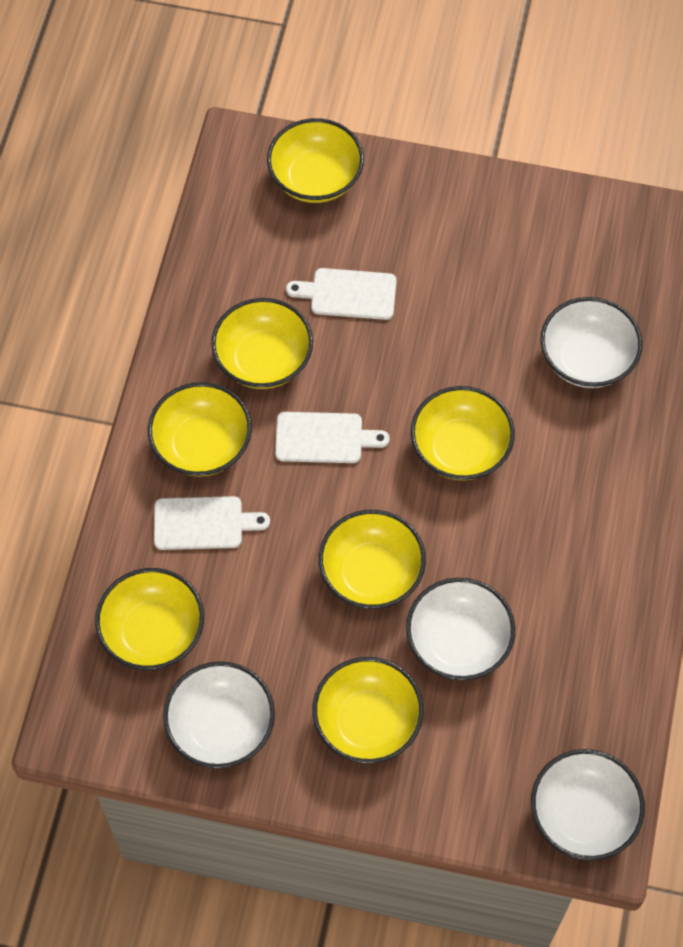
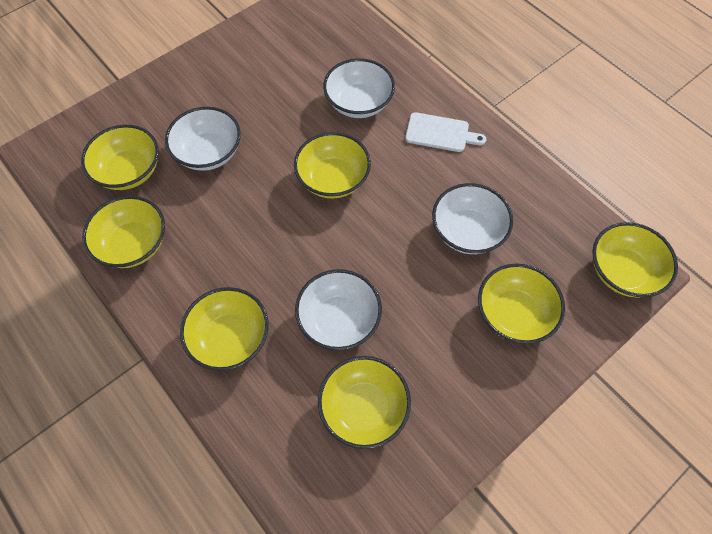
white cutting board: 3 -> 1

